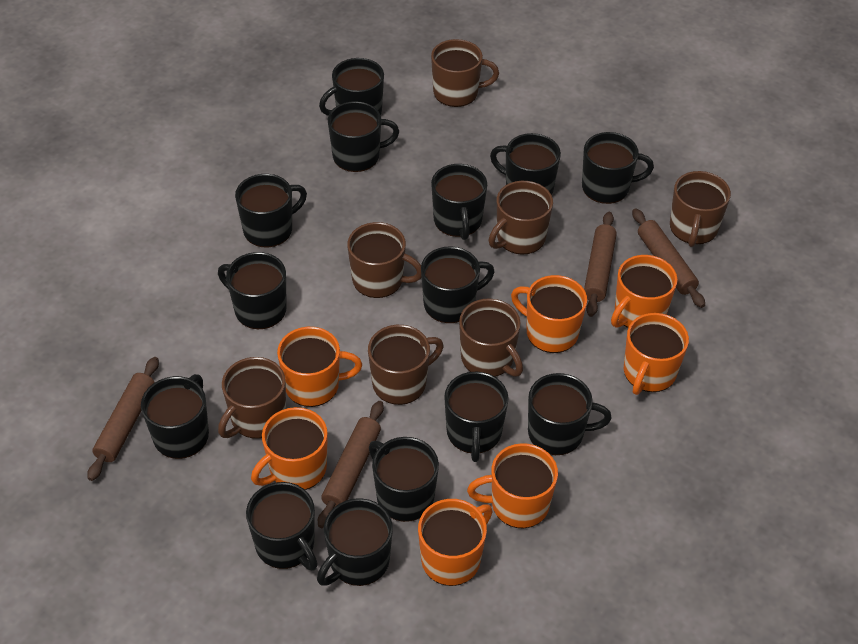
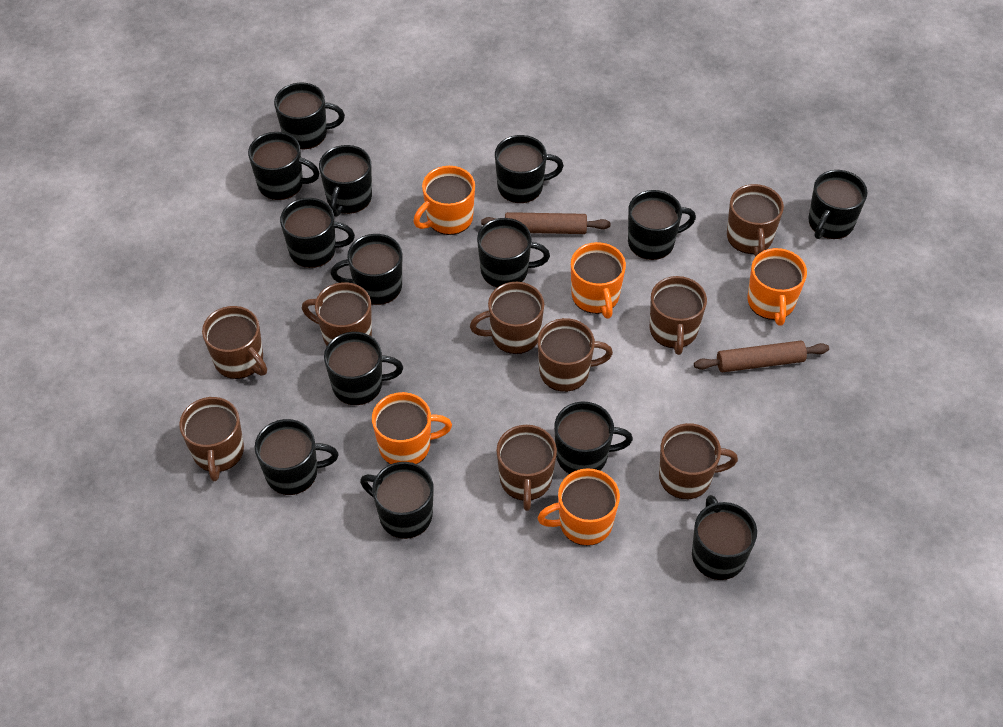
brown mug: 7 -> 9
brown rolling pin: 4 -> 2
orange mug: 7 -> 5

